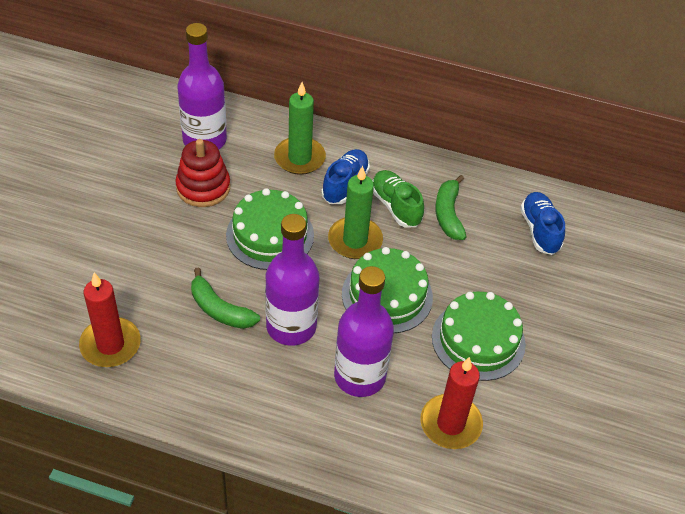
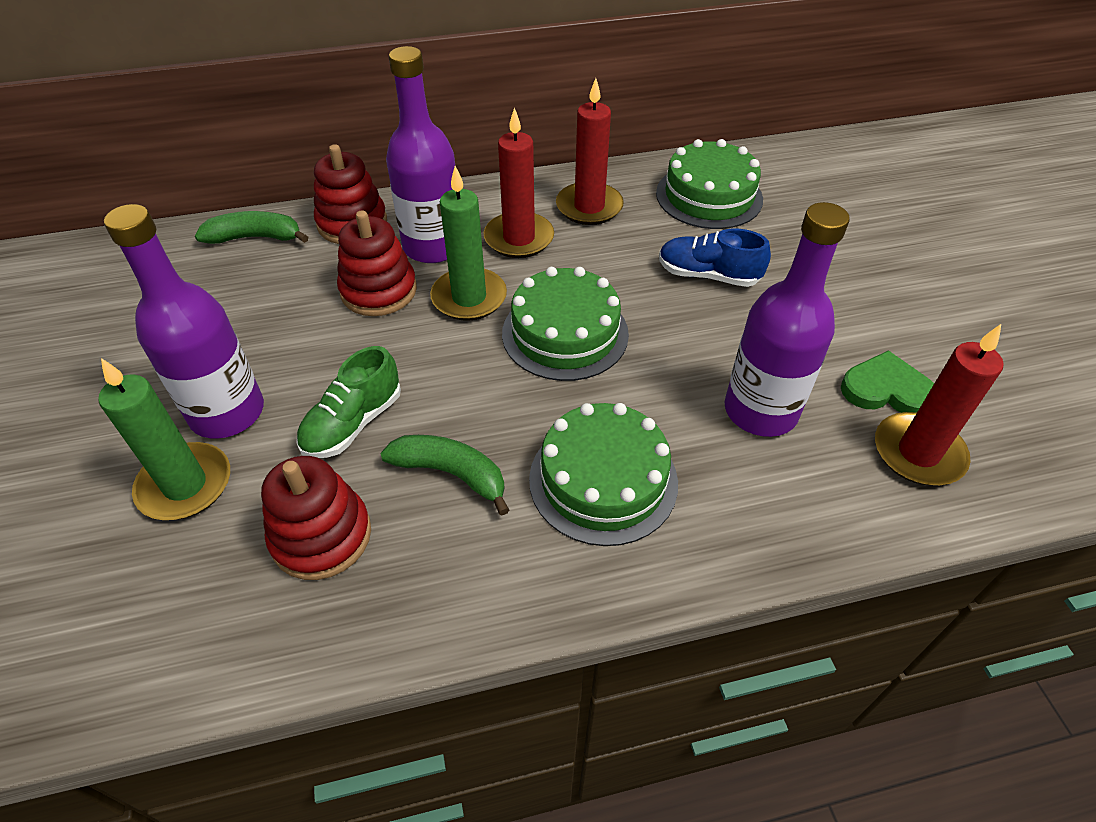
blue shoe: 2 -> 1
green heart: 0 -> 1
red candle: 2 -> 3
red stacking toy: 1 -> 3

